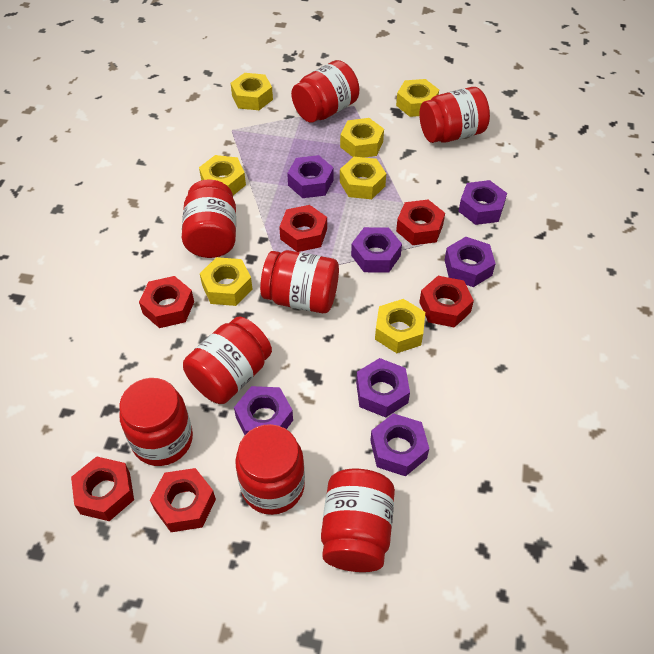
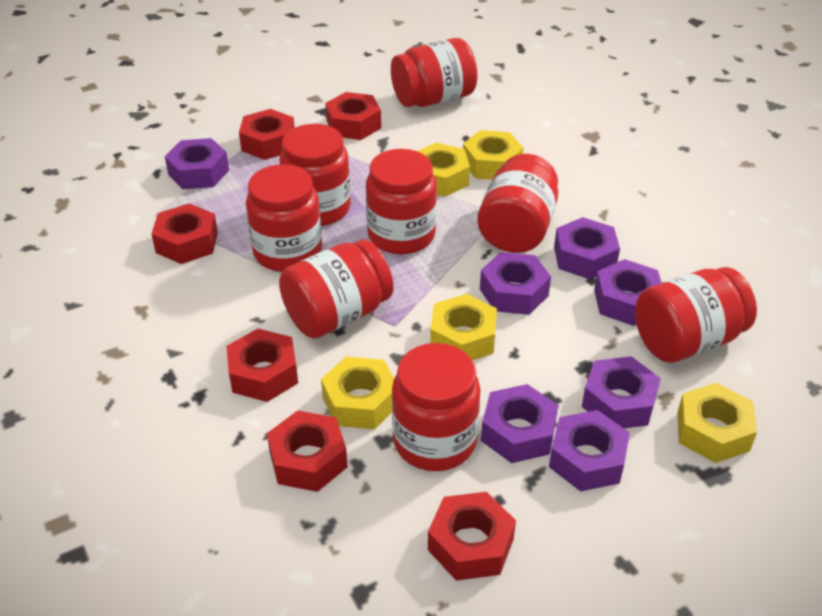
yellow nut: 7 -> 5

